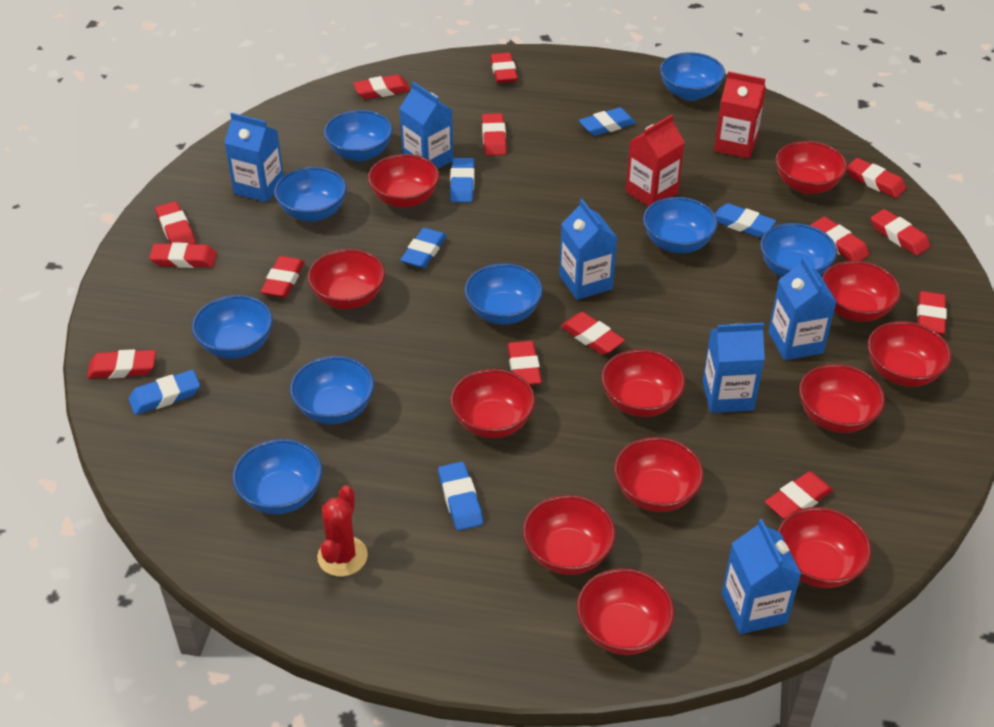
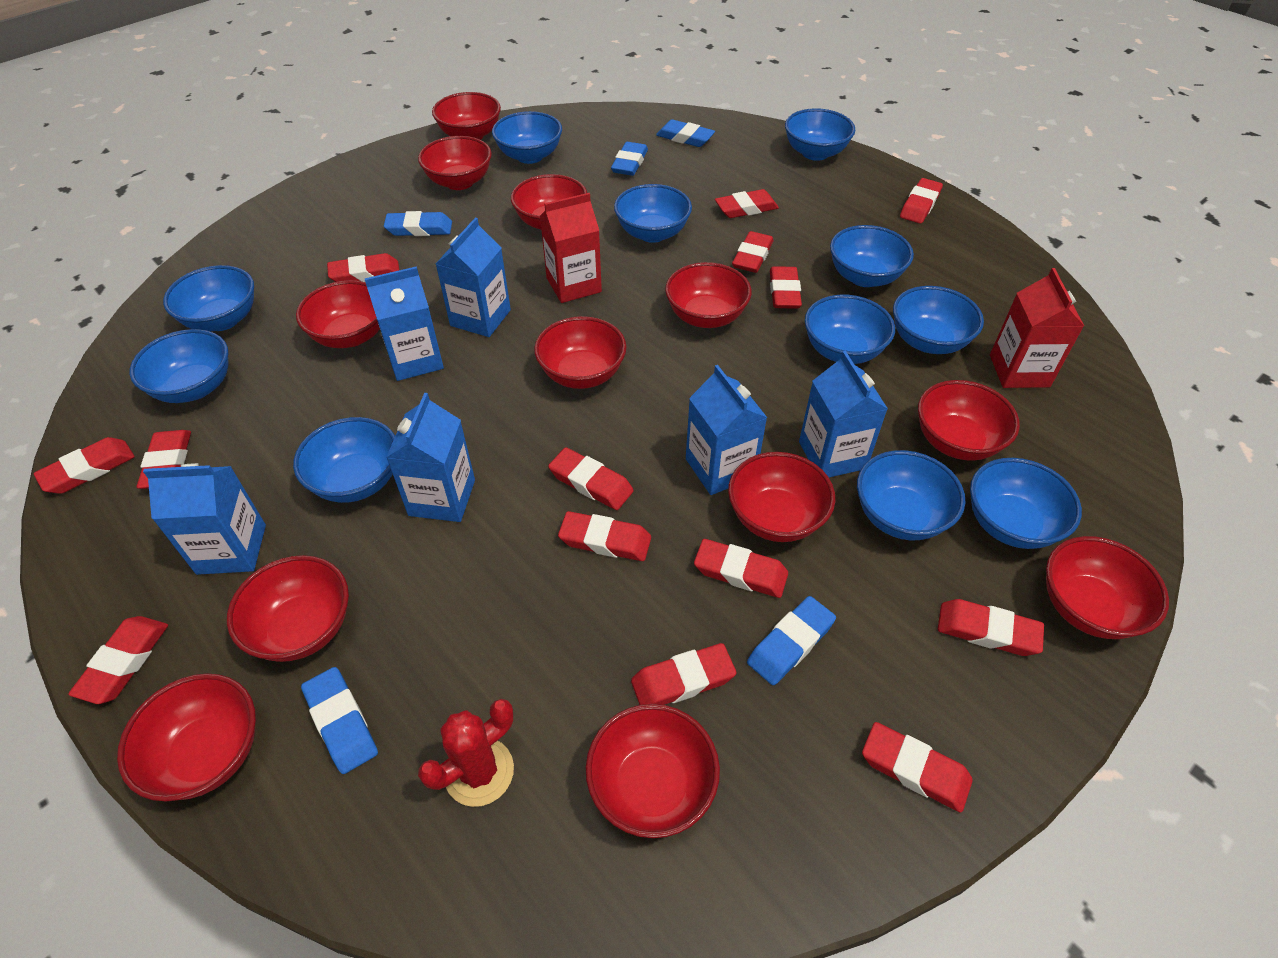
blue bowl: 9 -> 11
blue eraser: 6 -> 5

